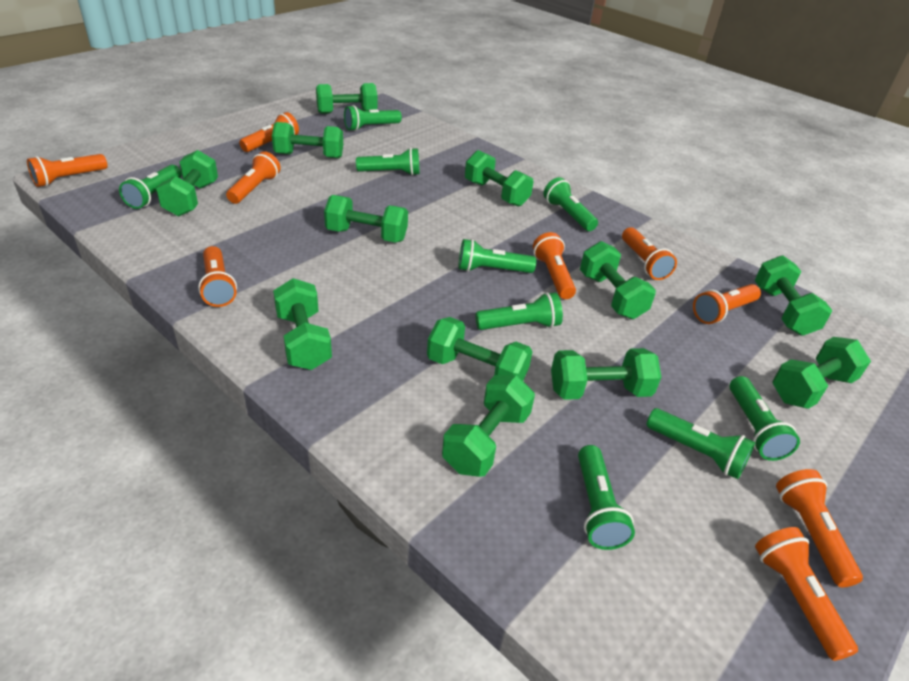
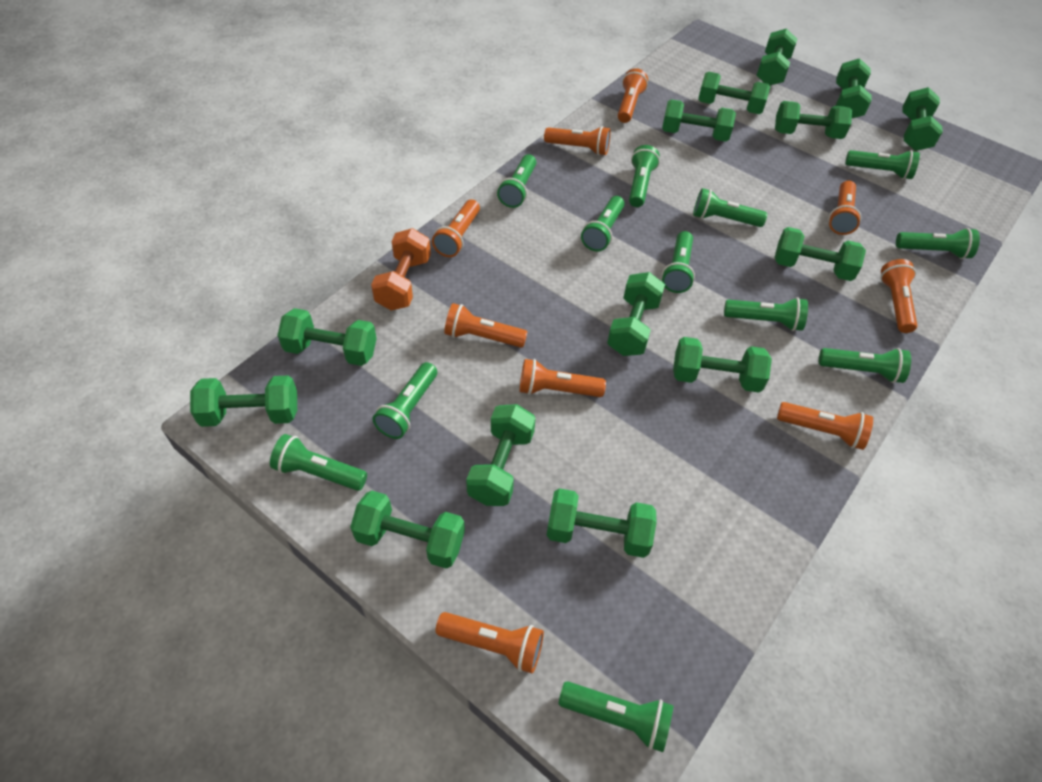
green dumbbell: 12 -> 14
green flashlight: 9 -> 12
orange dumbbell: 0 -> 1

